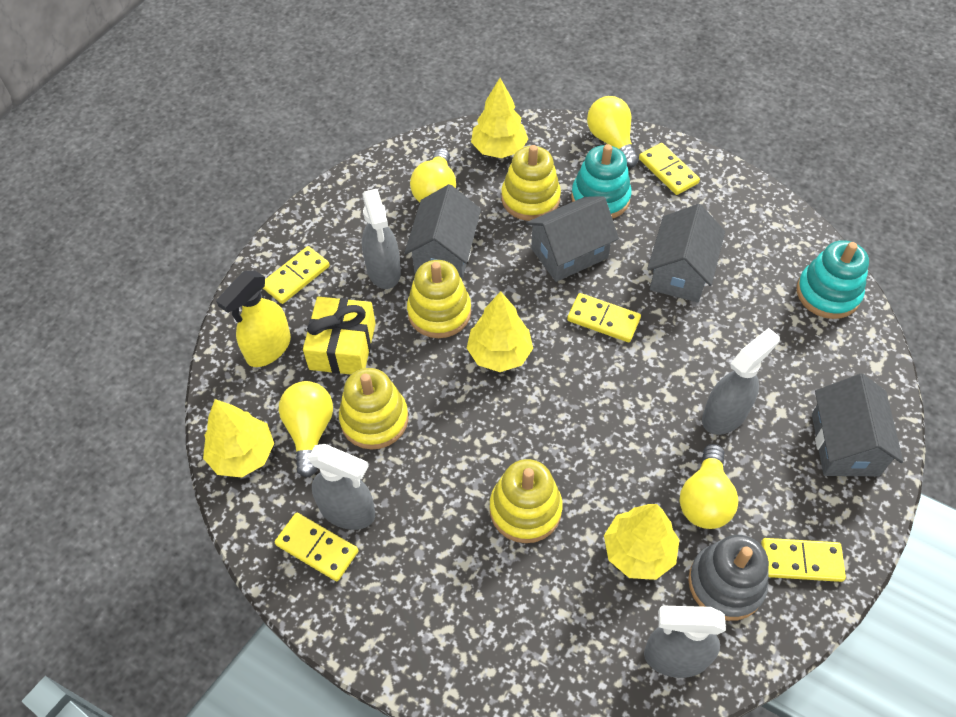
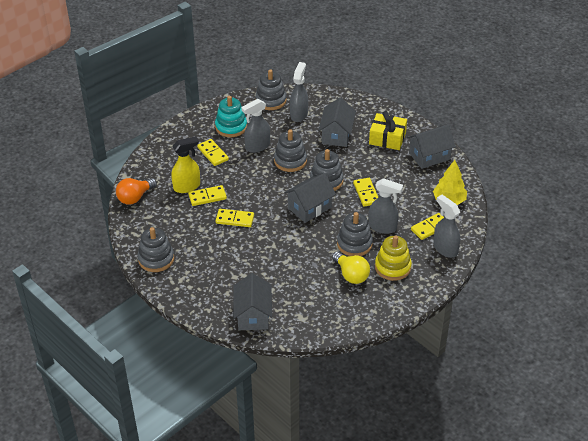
grey stacking toy: 1 -> 5
orange light bulb: 0 -> 1
turquoise stacking toy: 2 -> 1
yellow light bulb: 4 -> 1
yellow stacking toy: 4 -> 1
yellow tree: 4 -> 1

